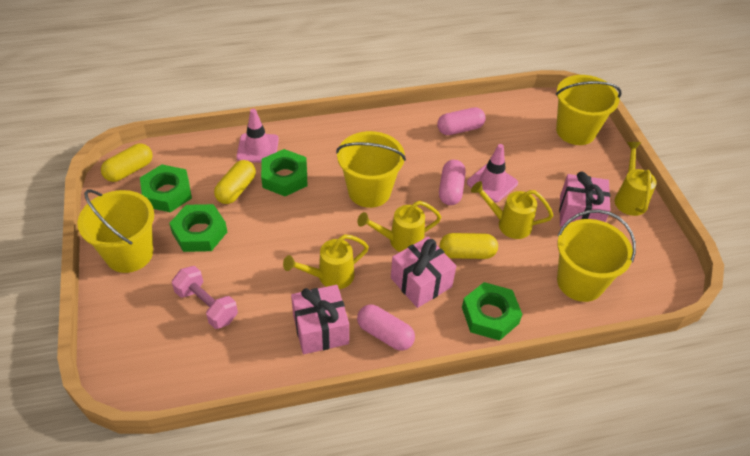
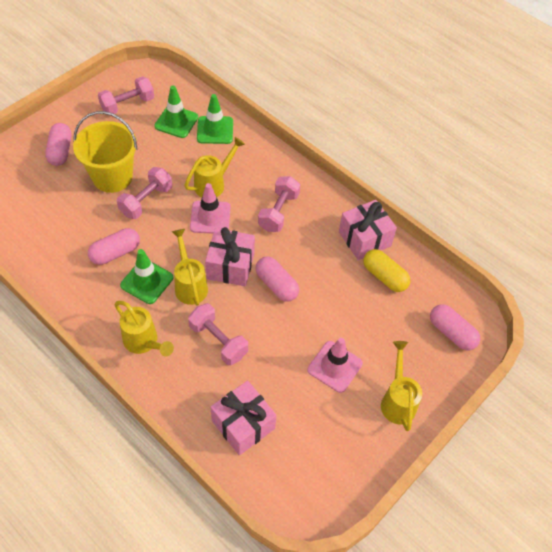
green nut: 4 -> 0
green traffic cone: 0 -> 3
pink capsule: 3 -> 4
pink dumbbell: 1 -> 4
yellow bucket: 4 -> 1
yellow capsule: 3 -> 1

